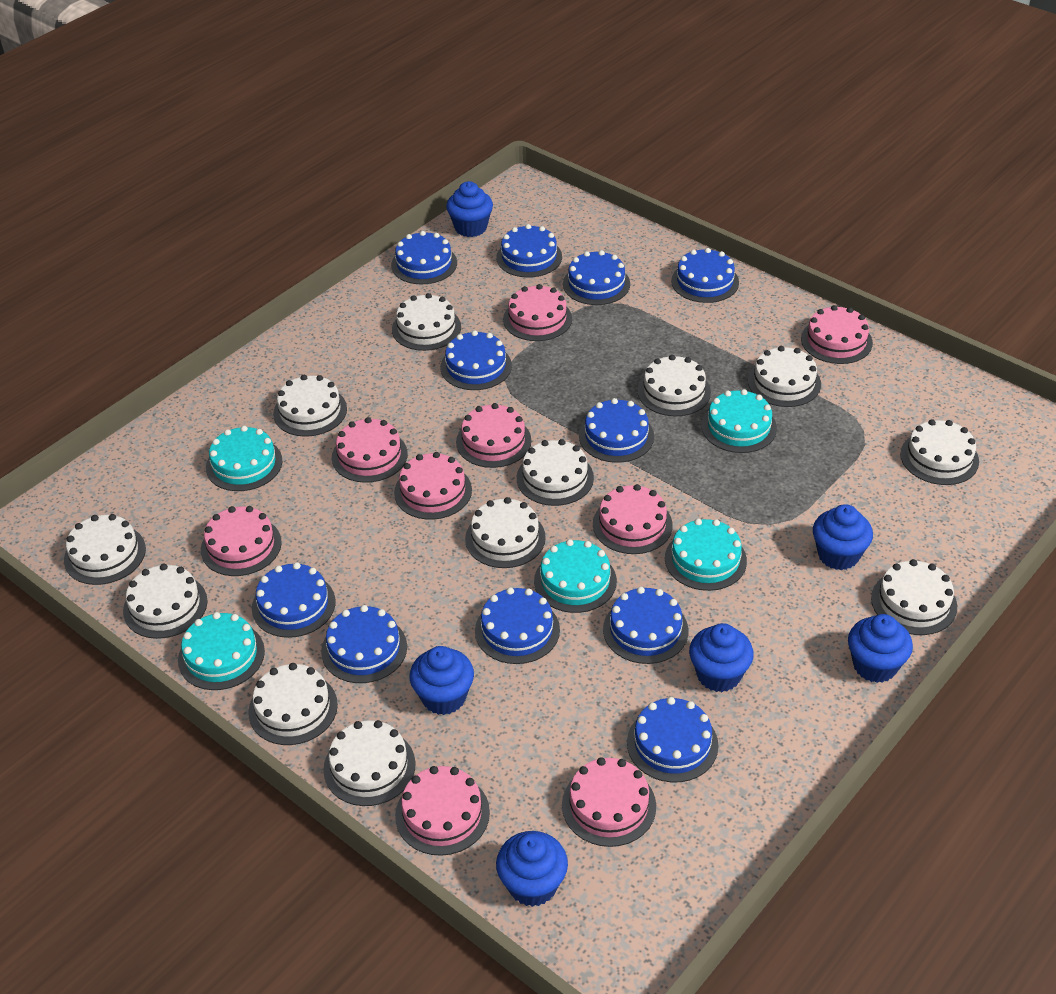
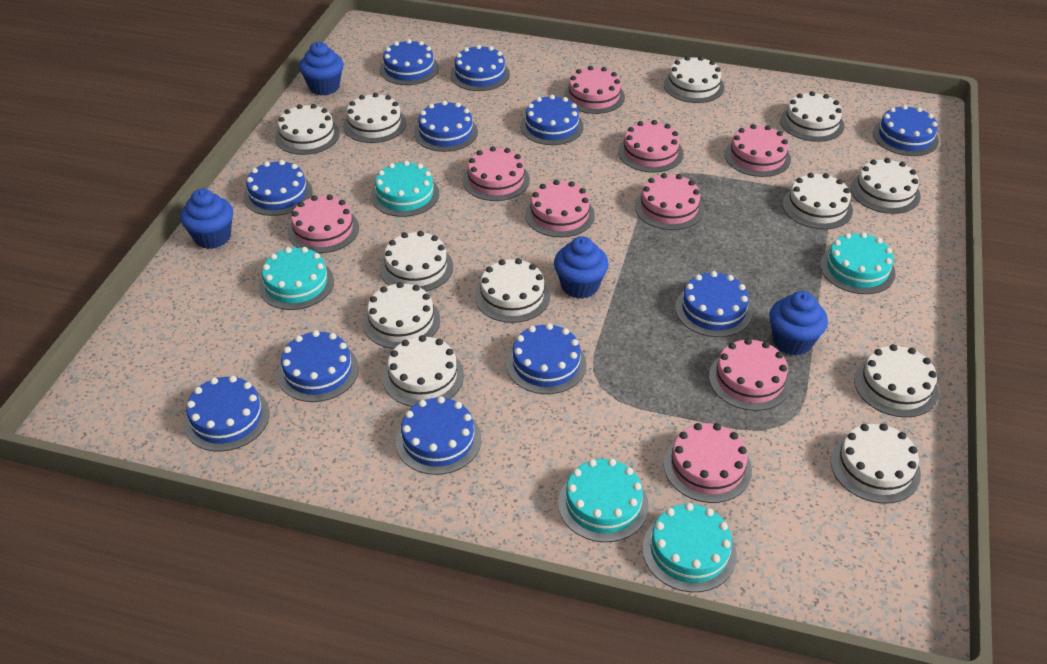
blue cupcake: 6 -> 4

